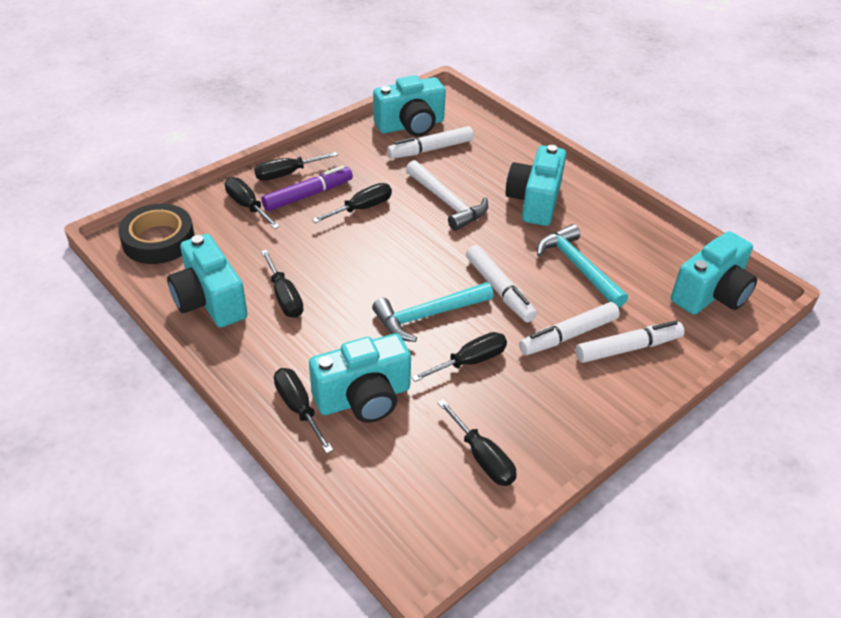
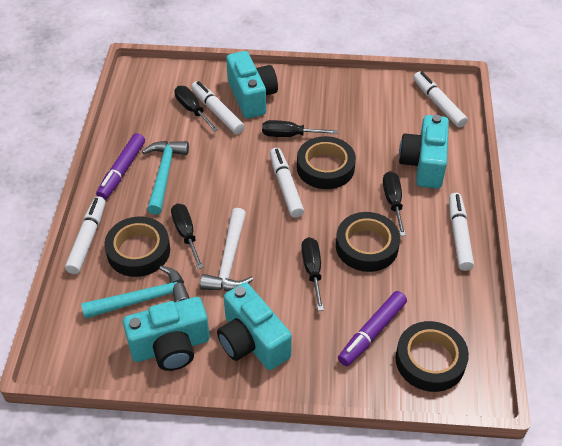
black screwdriver: 7 -> 5
black tape: 1 -> 4
purple marker: 1 -> 2
turquoise camera: 5 -> 4
white marker: 4 -> 5

